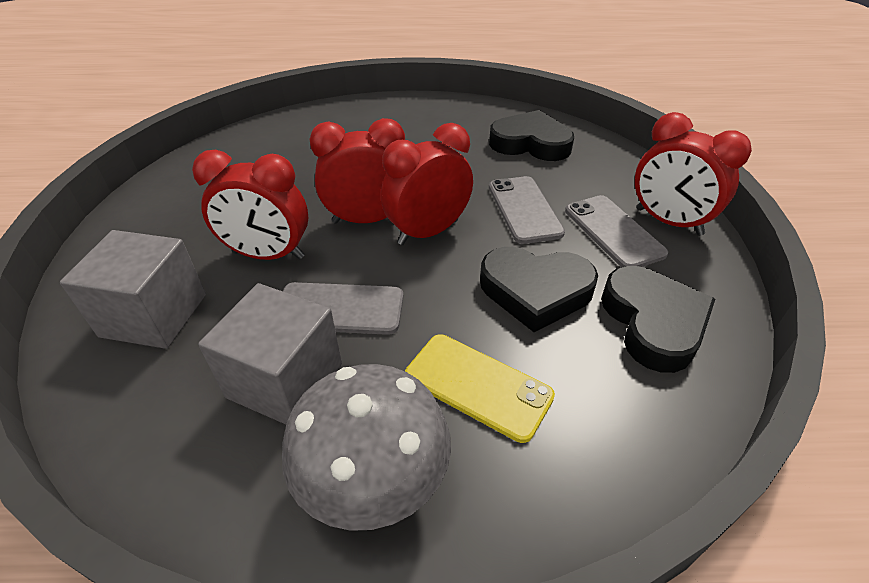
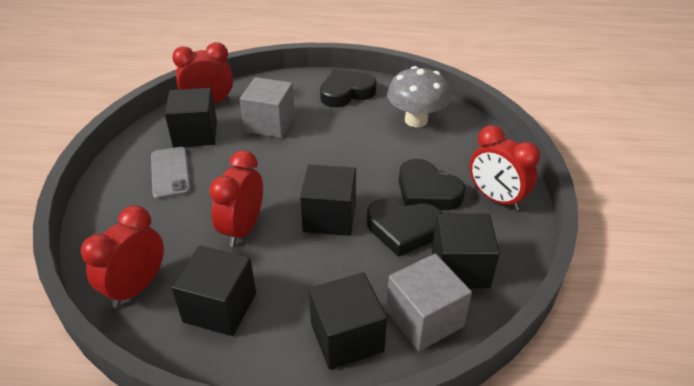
black cube: 0 -> 5
grey phone: 3 -> 1
yellow phone: 1 -> 0

